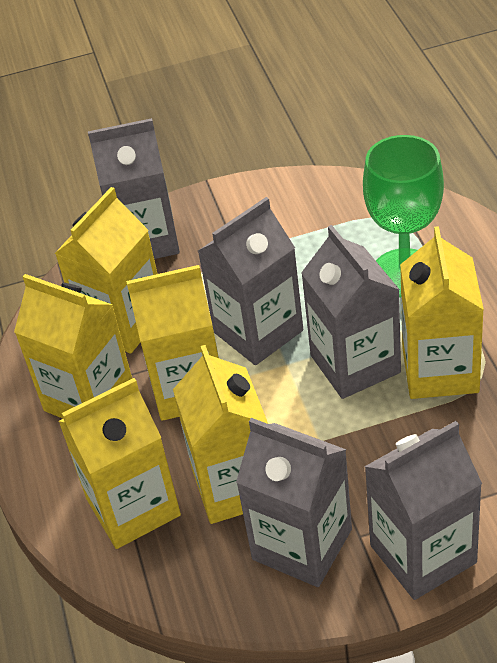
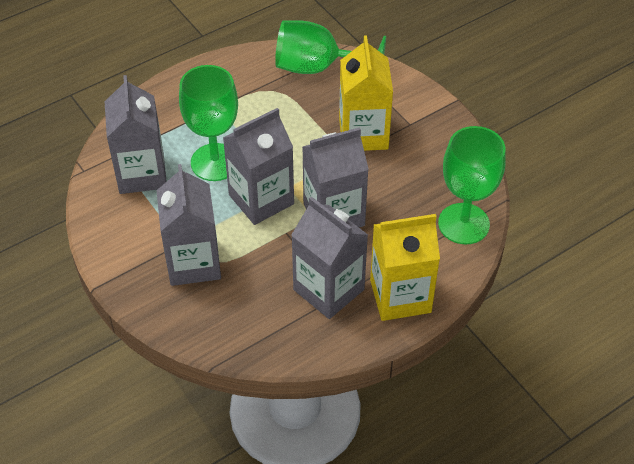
green goblet: 1 -> 3
yellow carton: 6 -> 2

